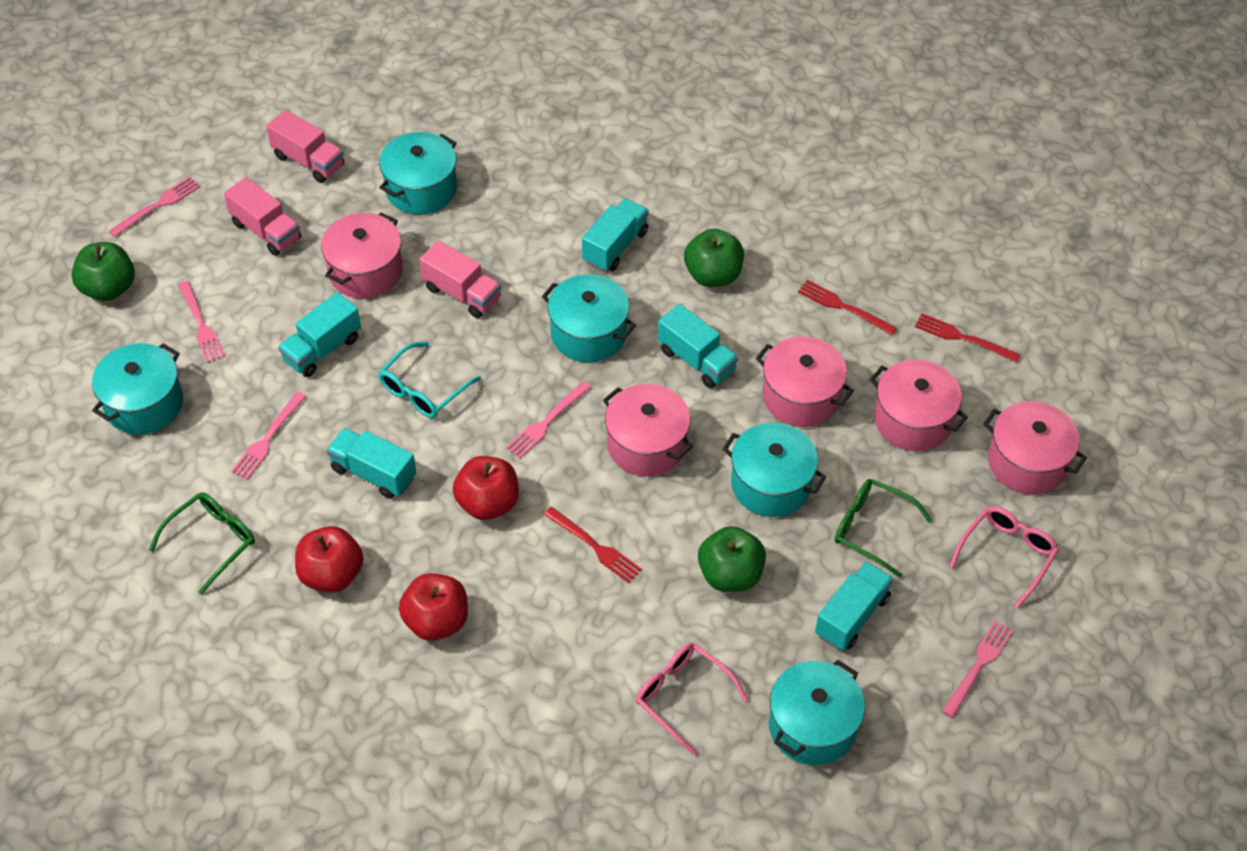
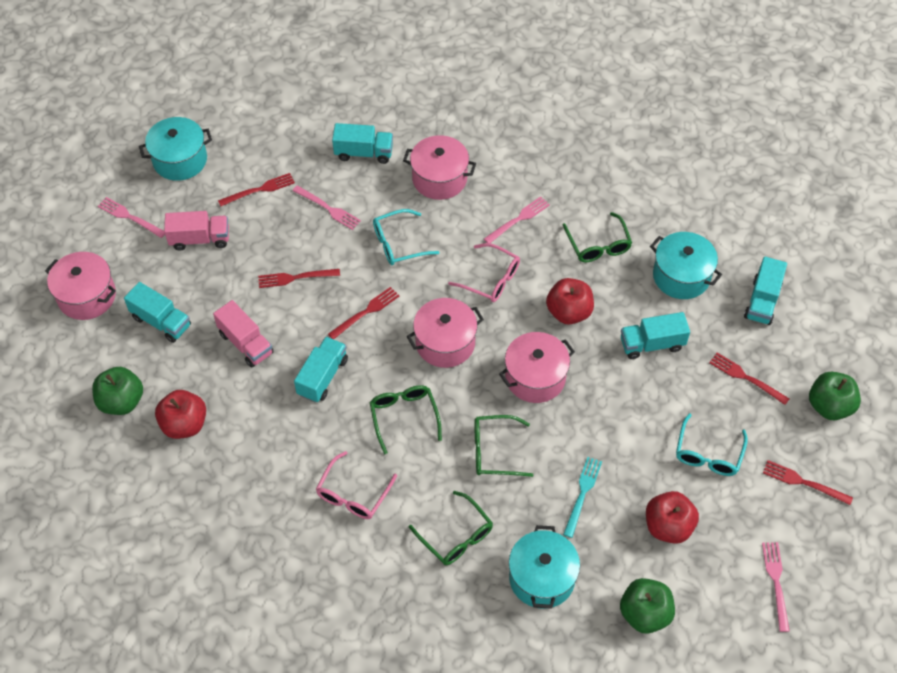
green glasses: 2 -> 4
pink fork: 5 -> 4
pink pot: 5 -> 4
pink truck: 3 -> 2
red fork: 3 -> 5
turquoise fork: 0 -> 1
turquoise glasses: 1 -> 2
turquoise pot: 5 -> 3

